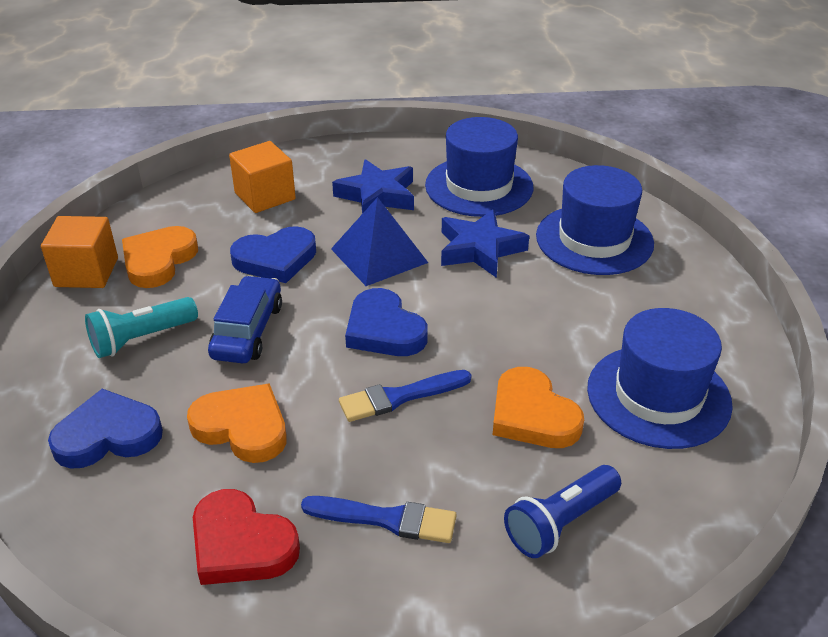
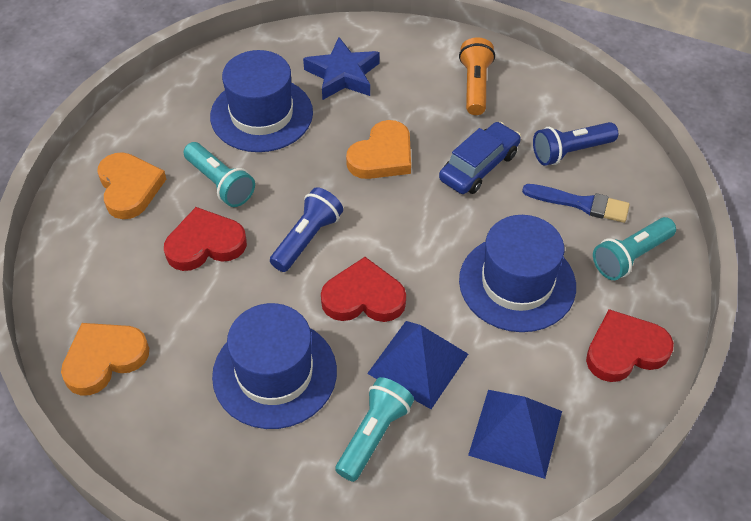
blue brush: 2 -> 1
blue flashlight: 1 -> 2
blue heart: 3 -> 0
blue pyramid: 1 -> 2
blue star: 2 -> 1
orange cube: 2 -> 0
orange flashlight: 0 -> 1
red heart: 1 -> 3
turquoise flashlight: 1 -> 3

